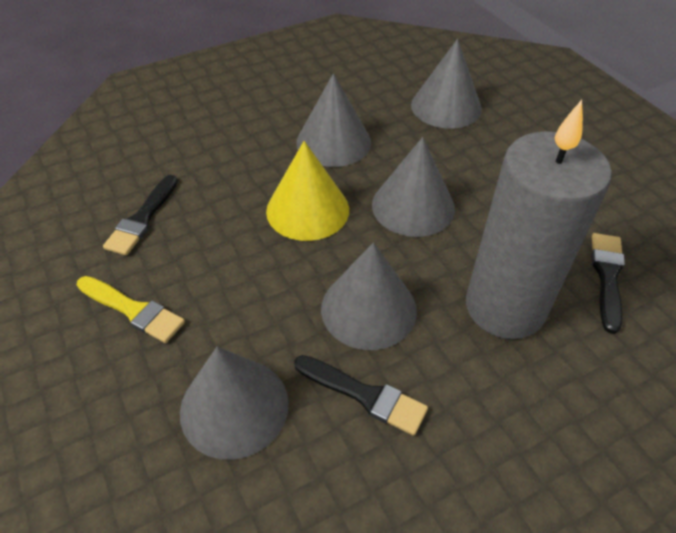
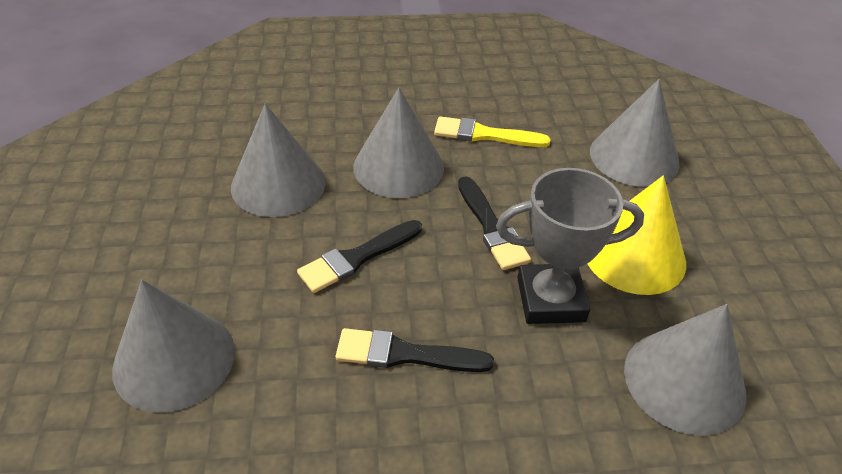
grey candle: 1 -> 0
grey trophy: 0 -> 1

